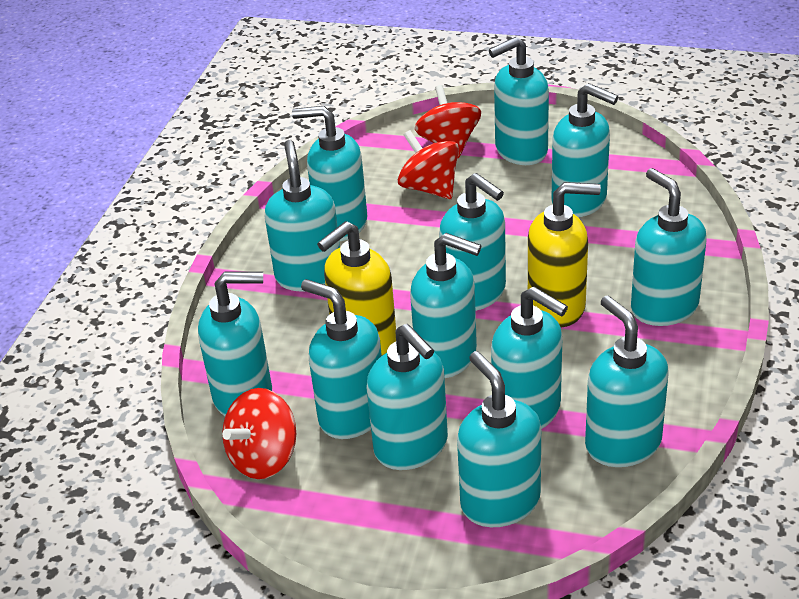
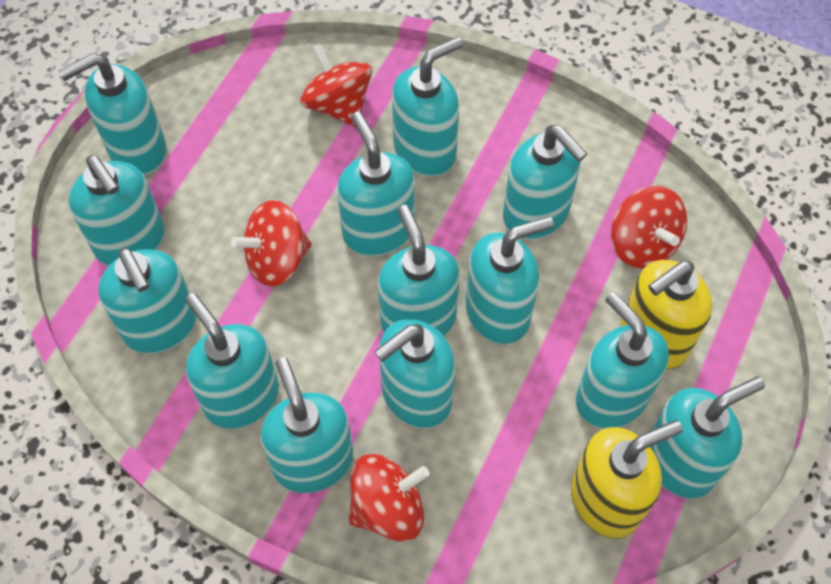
red spinning top: 3 -> 4

